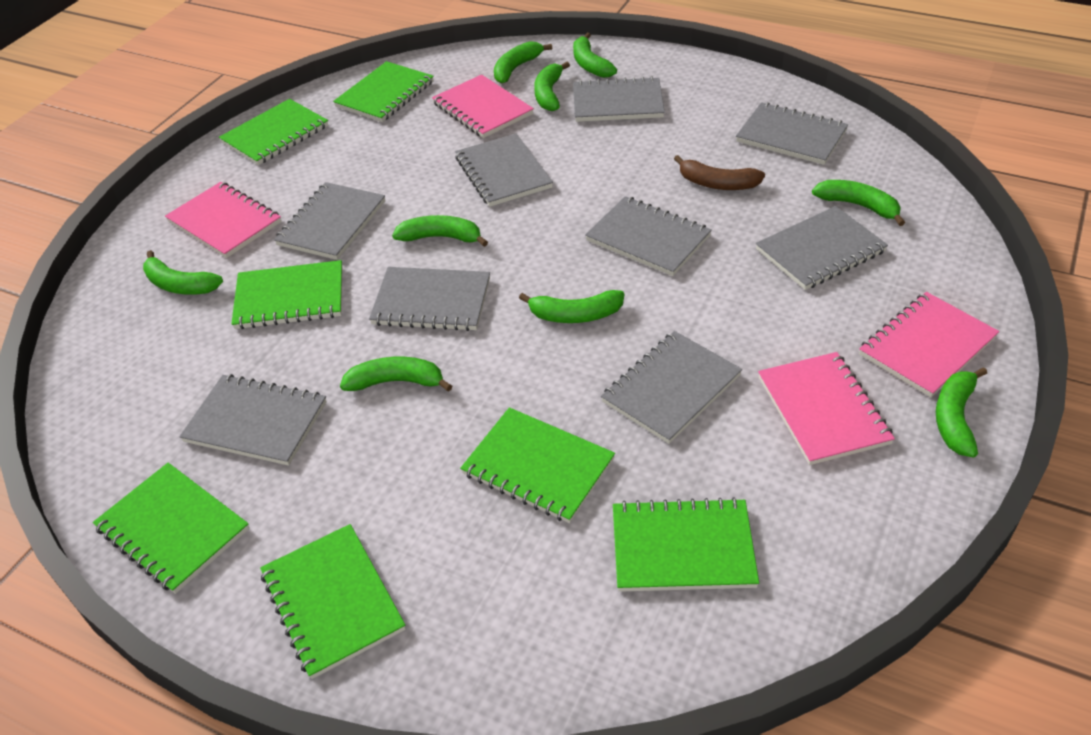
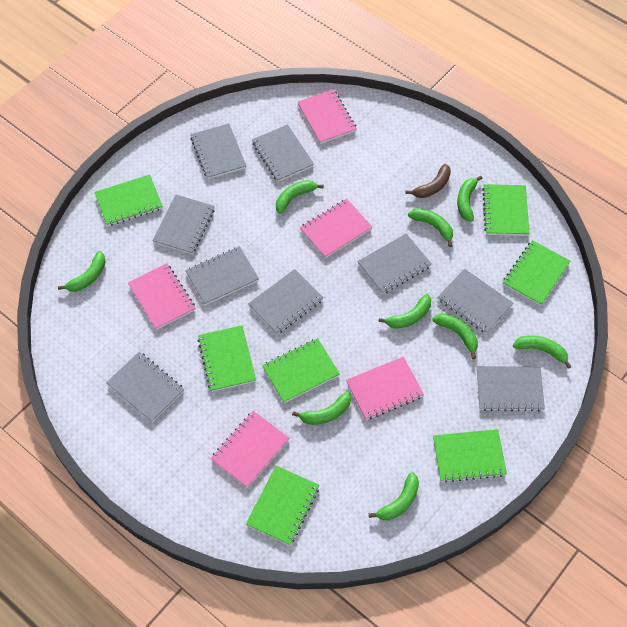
pink notebook: 4 -> 5

